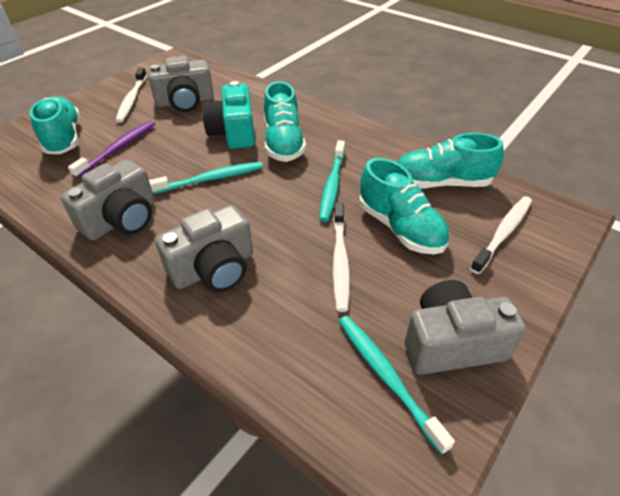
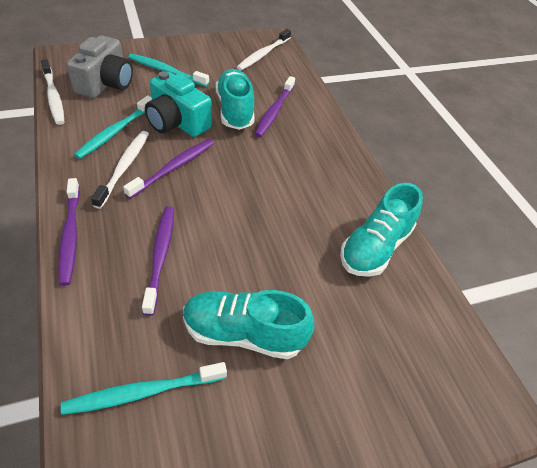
grey camera: 4 -> 1
purple toothbrush: 1 -> 4
turquoise shoe: 4 -> 3

